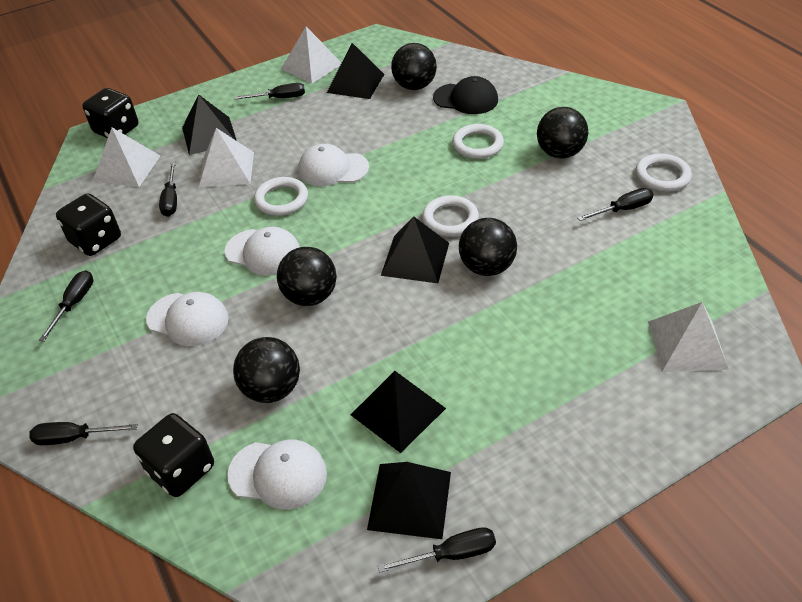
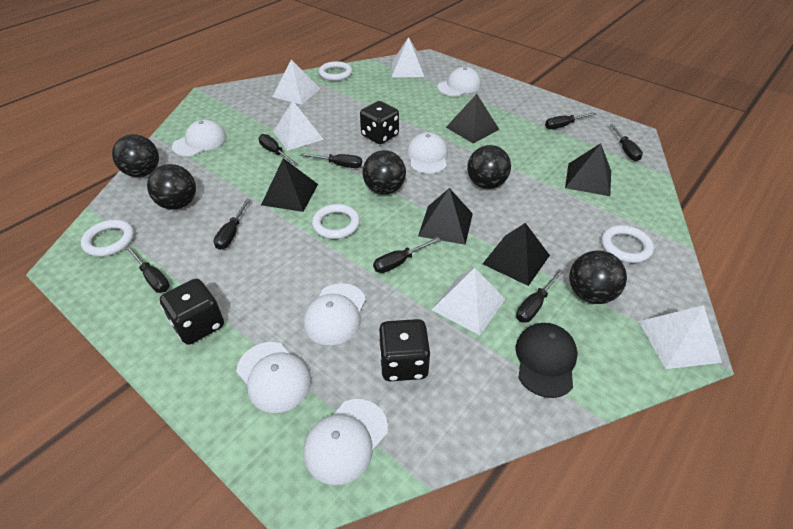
black screwdriver: 6 -> 8
white cap: 4 -> 6
white pyramid: 4 -> 5

